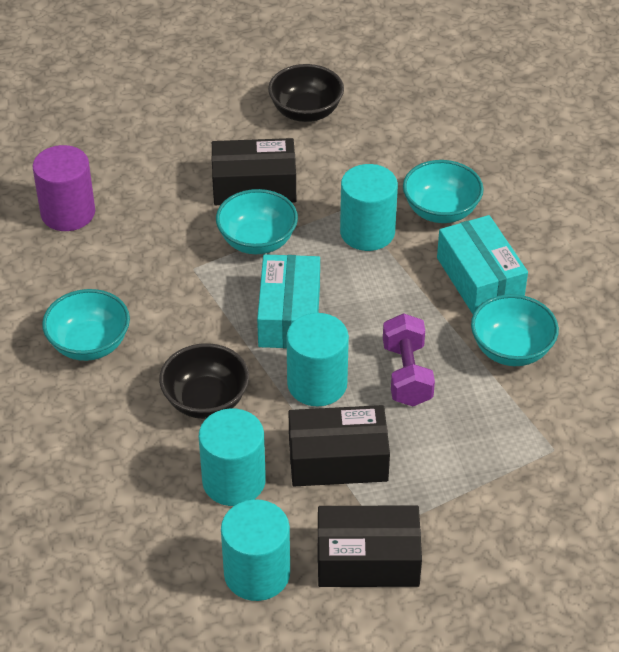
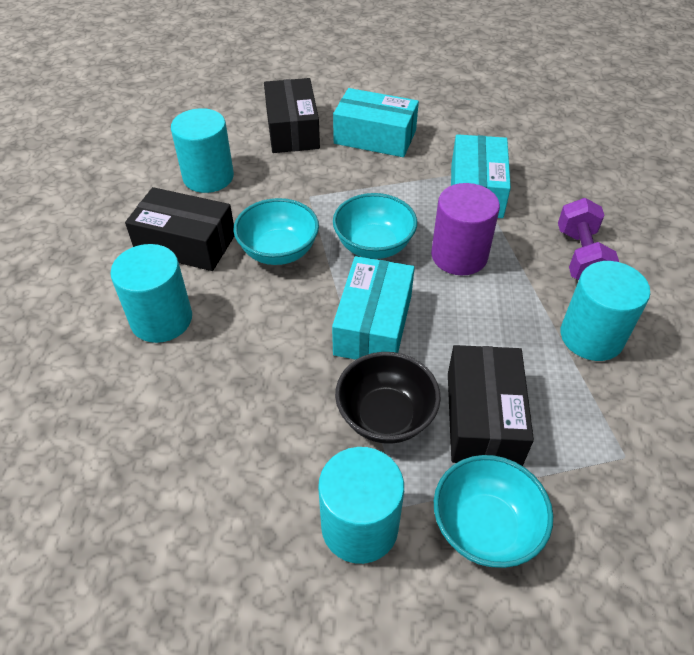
black bowl: 2 -> 1
turquoise bowl: 4 -> 3
turquoise box: 2 -> 3

